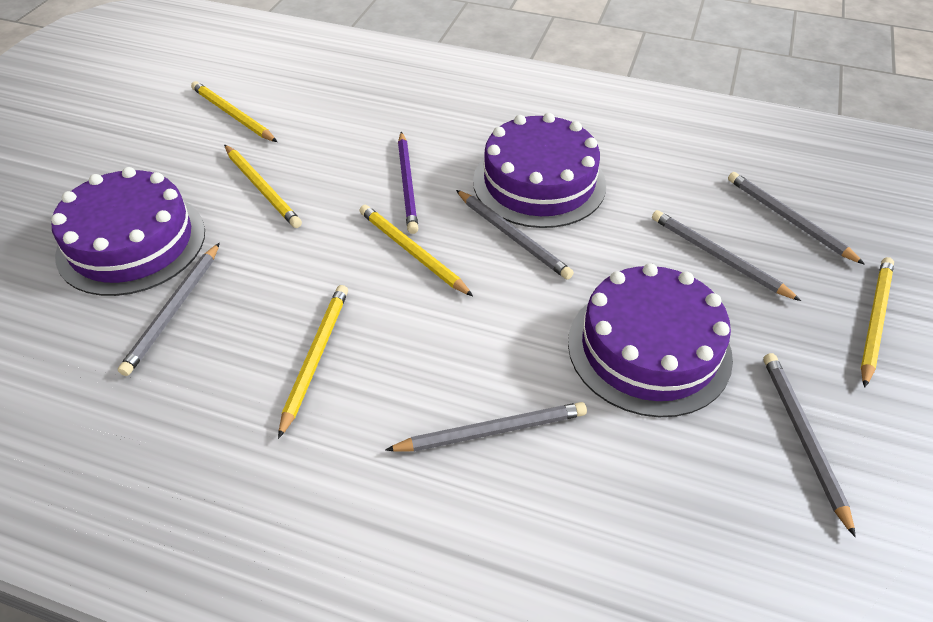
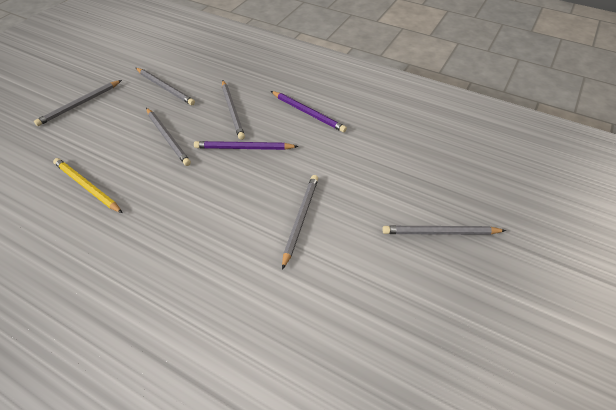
purple cake: 3 -> 0
purple pencil: 1 -> 2
yellow pencil: 5 -> 1

